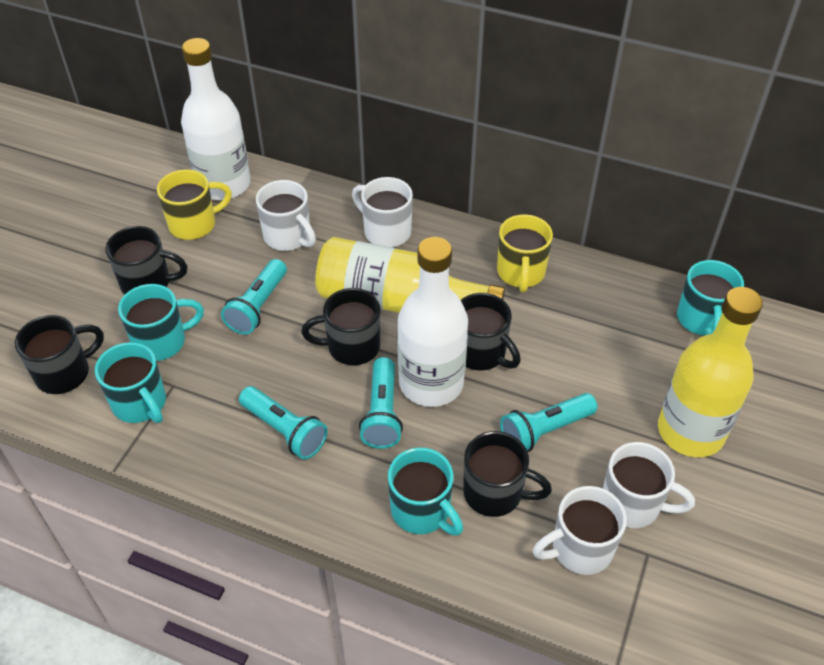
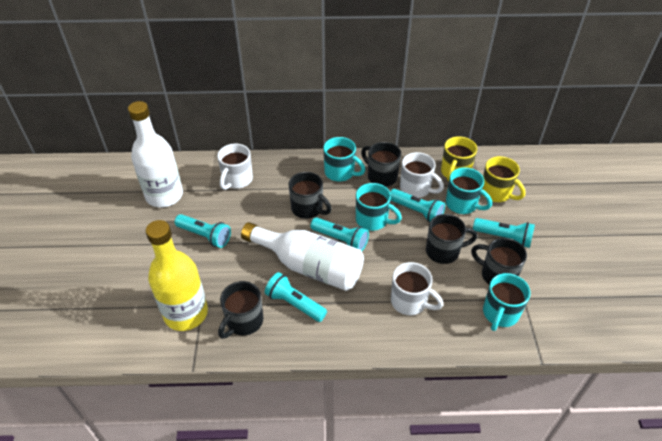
turquoise flashlight: 4 -> 5
white mug: 4 -> 3
yellow bottle: 2 -> 1

